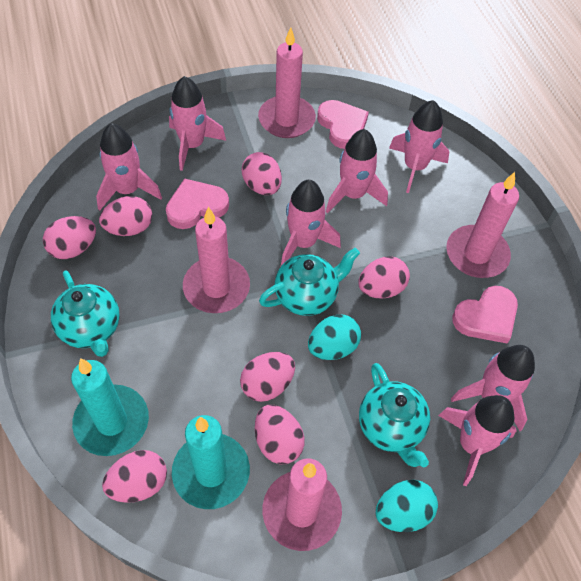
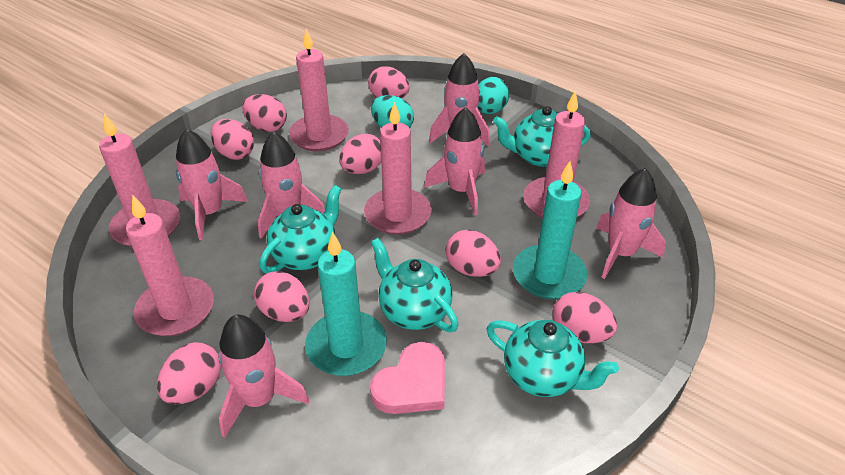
pink candle: 4 -> 5
pink egg: 7 -> 8
pink heart: 3 -> 1
pink rocket: 7 -> 6
turquoise teapot: 3 -> 4

